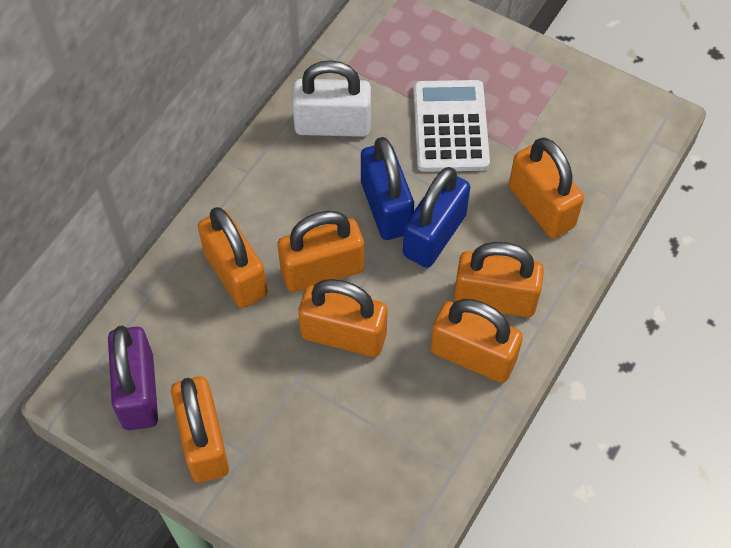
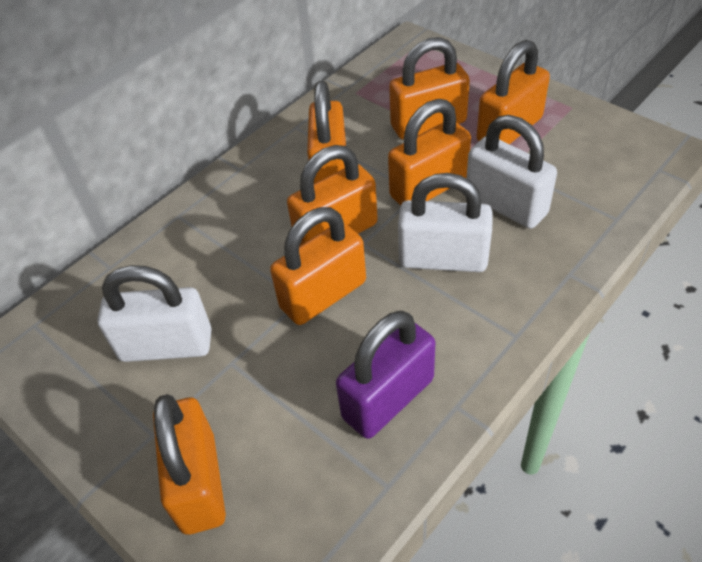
blue padlock: 2 -> 0
white calculator: 1 -> 0
white padlock: 1 -> 3

